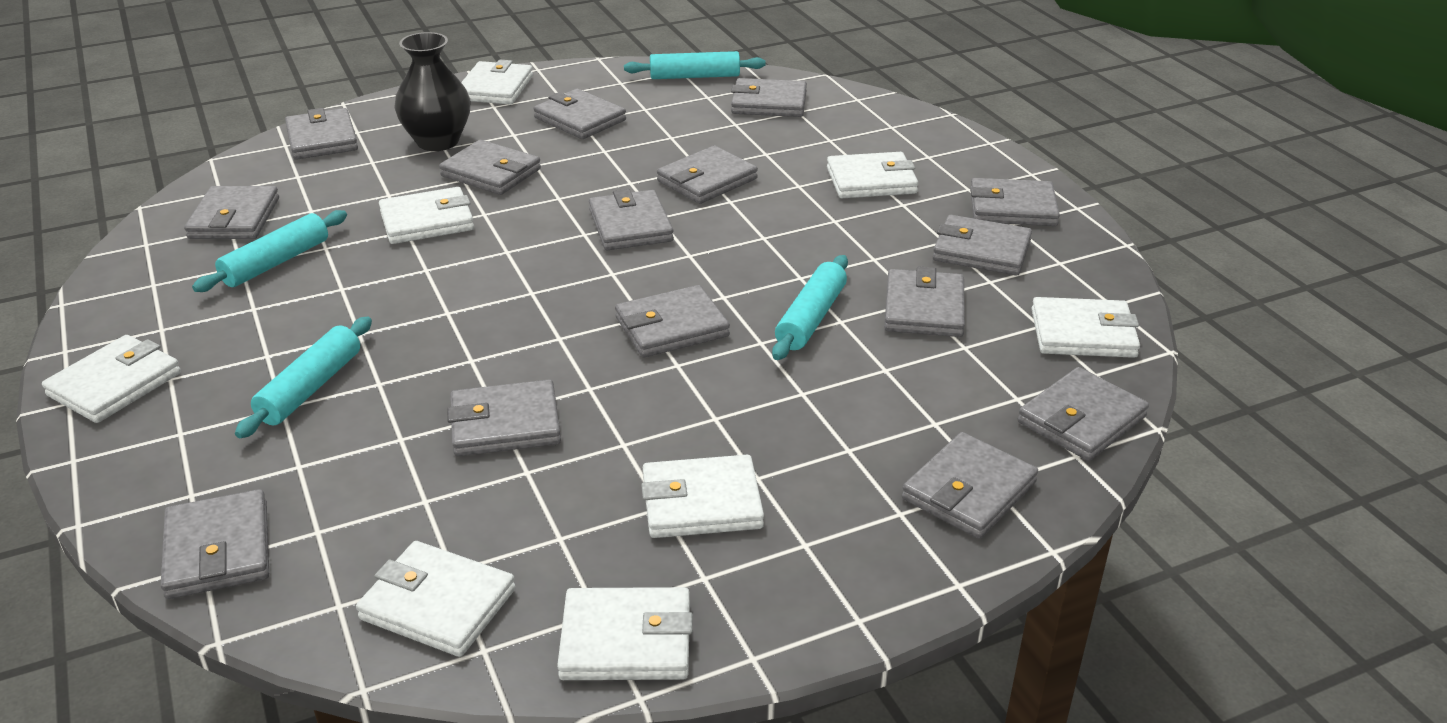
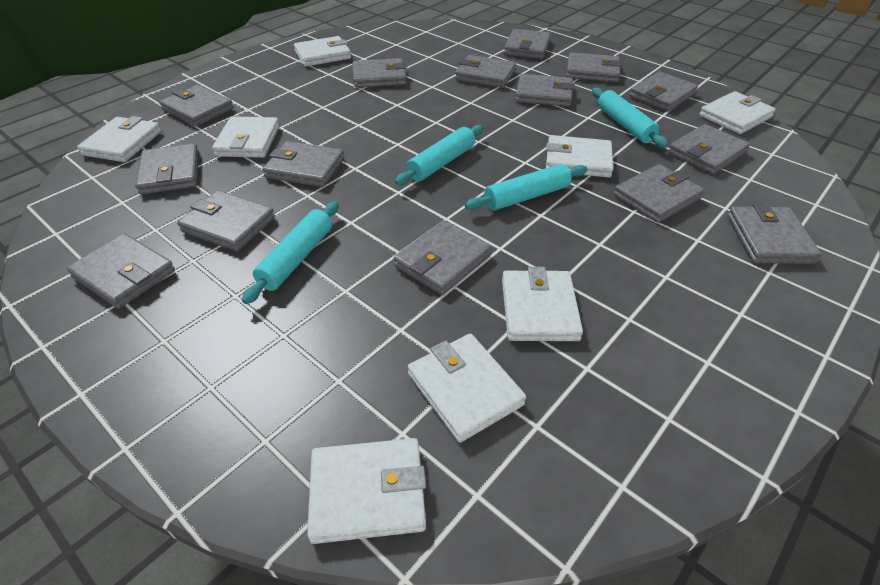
black vase: 1 -> 0

